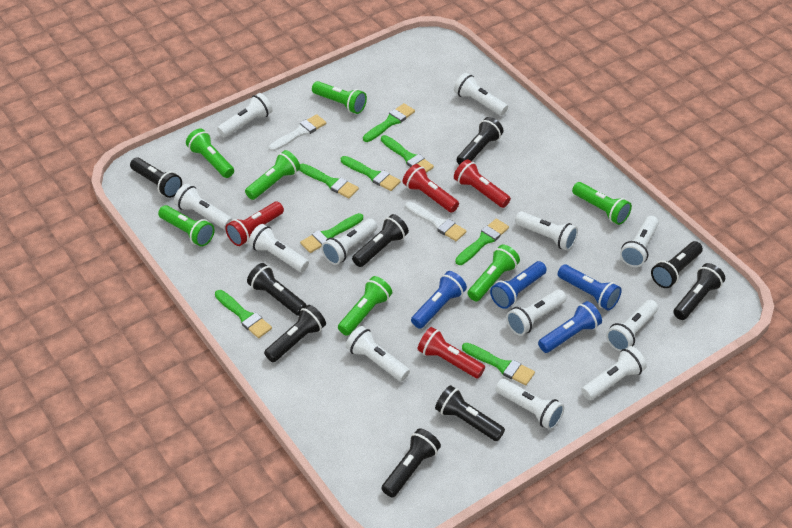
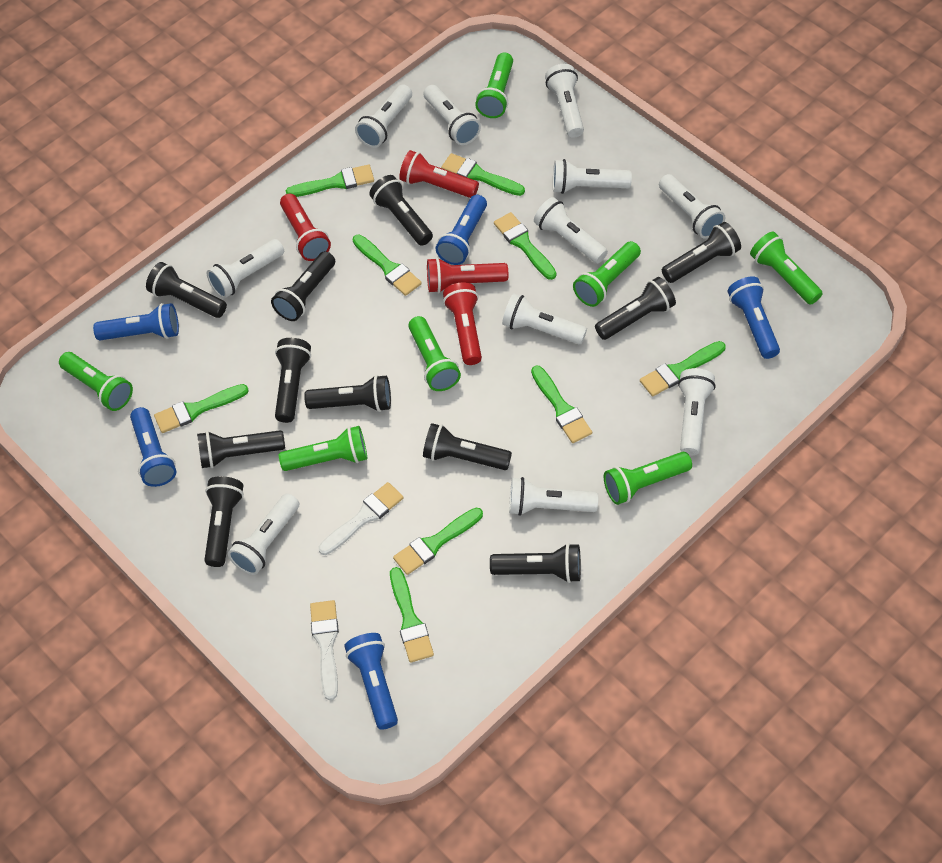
black flashlight: 9 -> 11
blue flashlight: 4 -> 5
green brush: 8 -> 9
white flashlight: 12 -> 11

